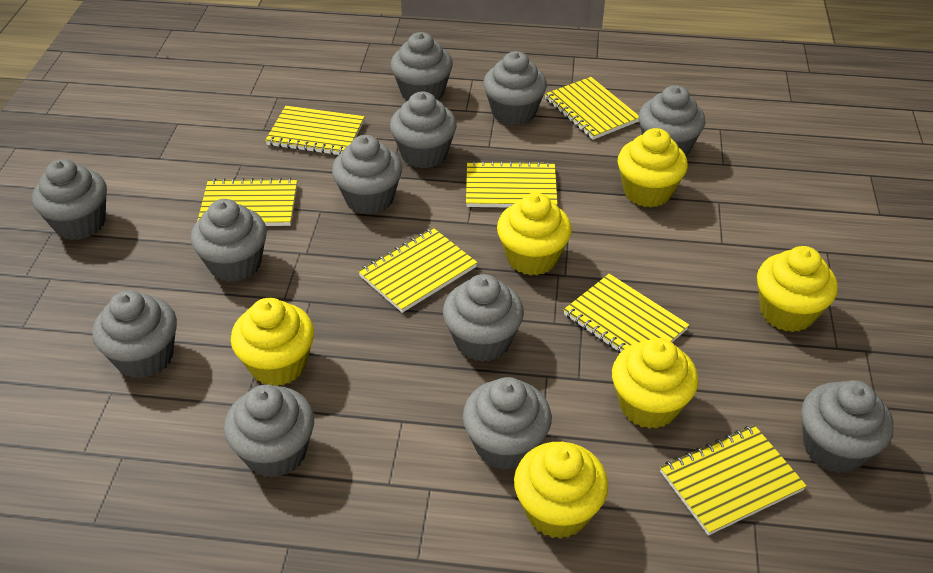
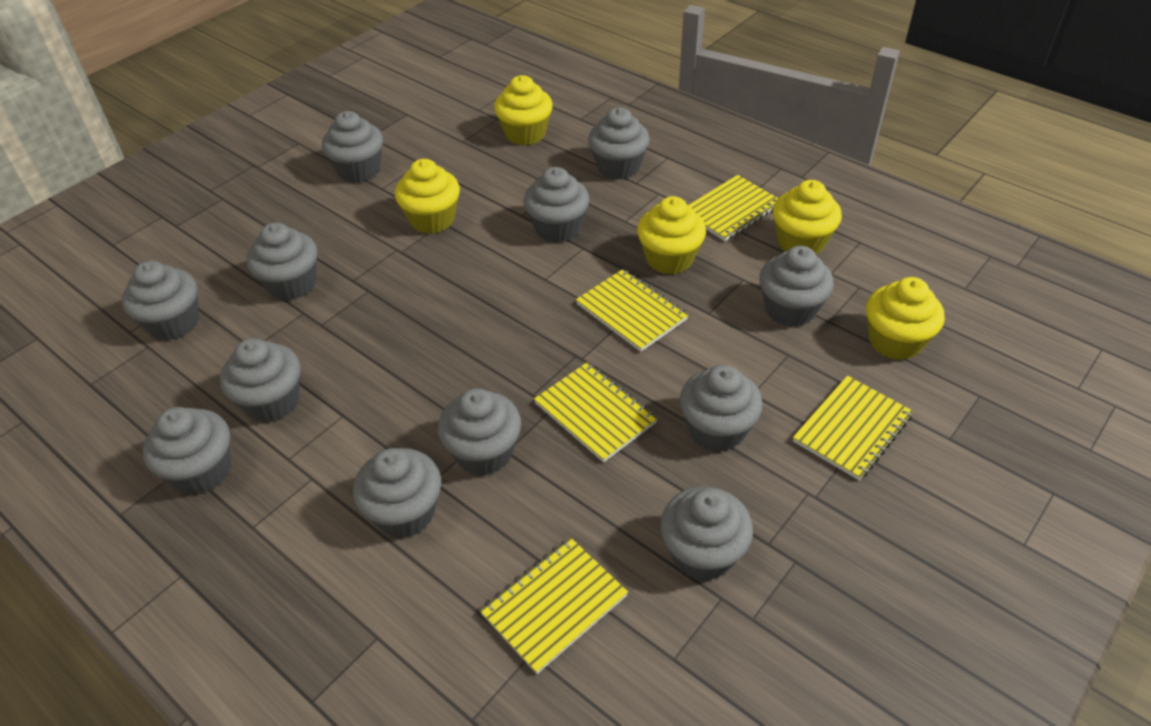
yellow cupcake: 6 -> 5
yellow notebook: 7 -> 5

